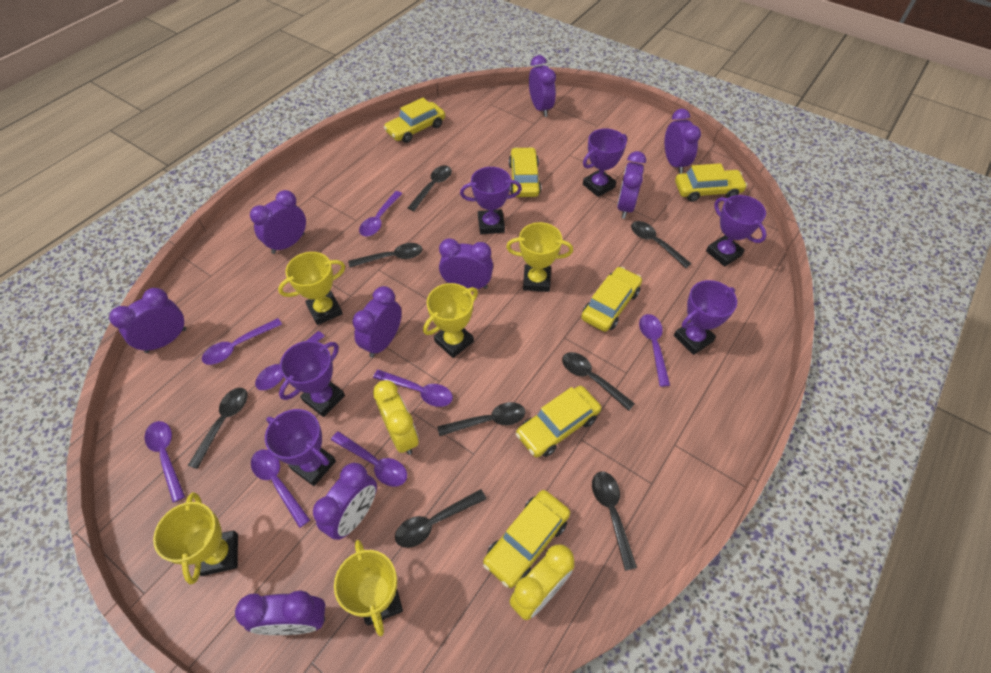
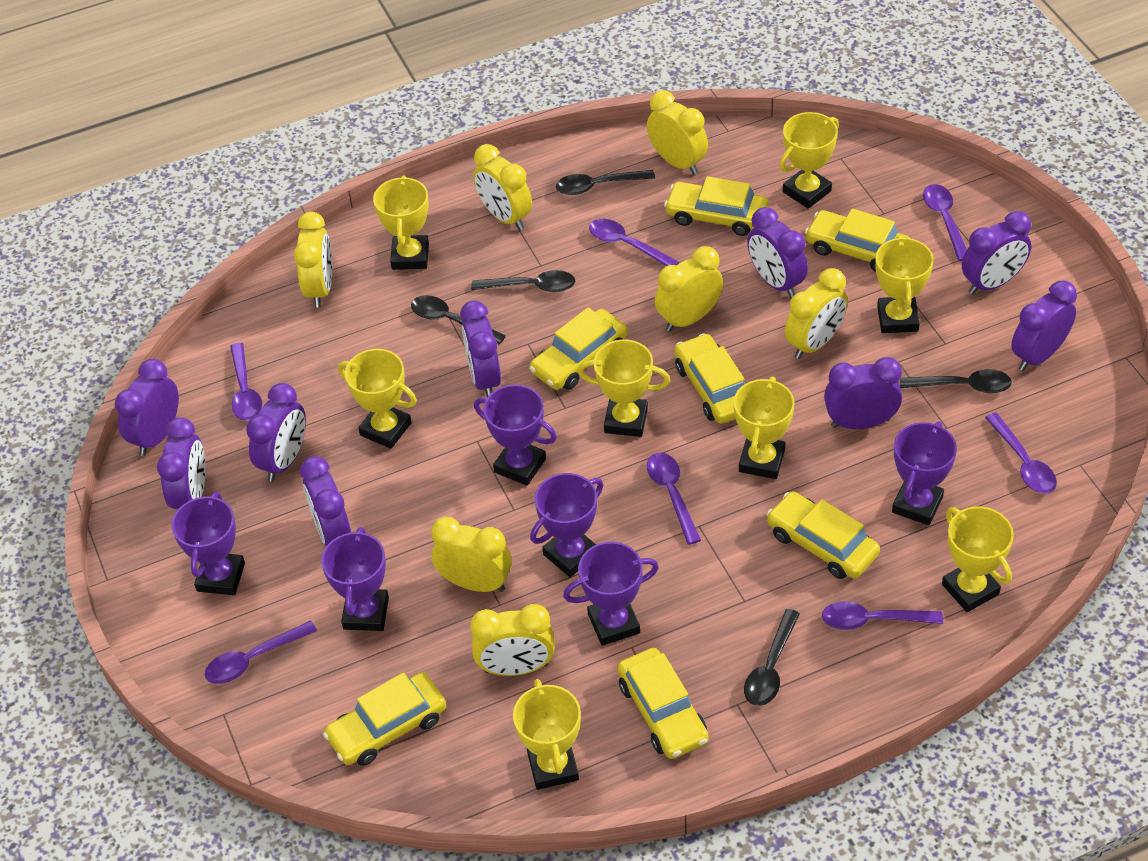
black spoon: 8 -> 5
purple spoon: 8 -> 7
yellow car: 6 -> 7
yellow clock: 2 -> 7
yellow trophy: 5 -> 8

